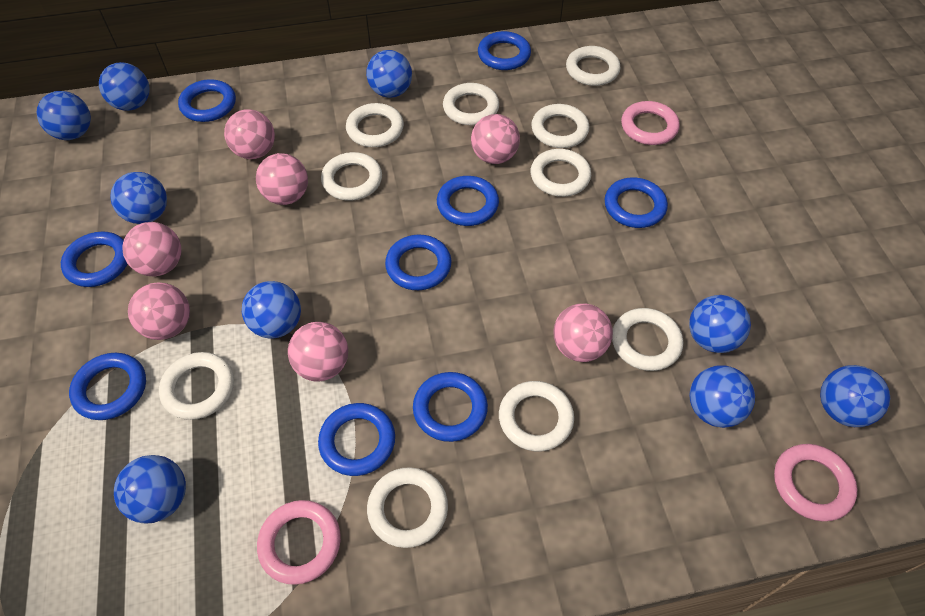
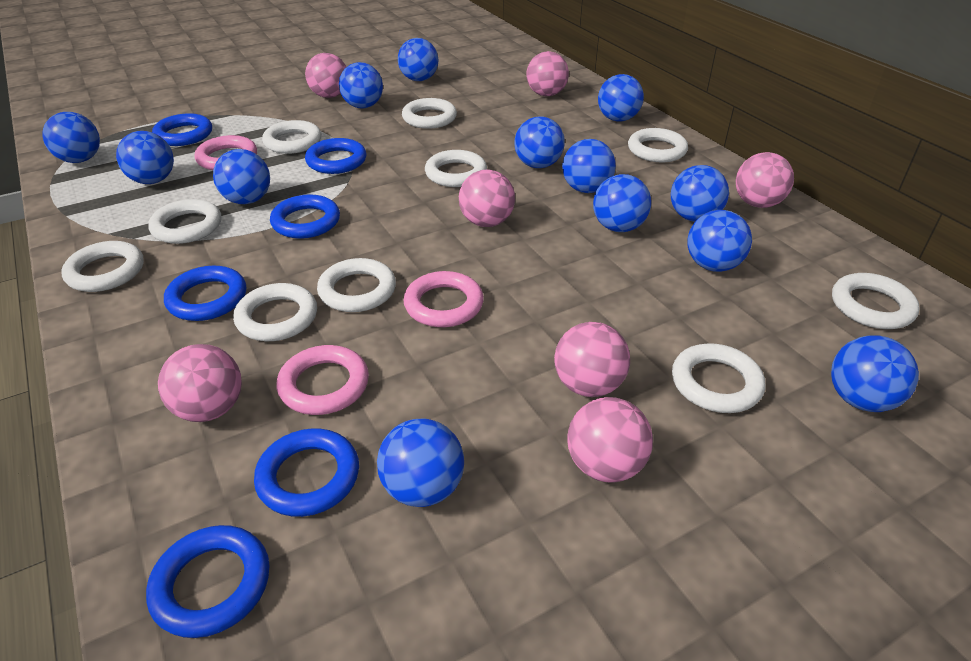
blue ball: 9 -> 13
blue ring: 9 -> 6

